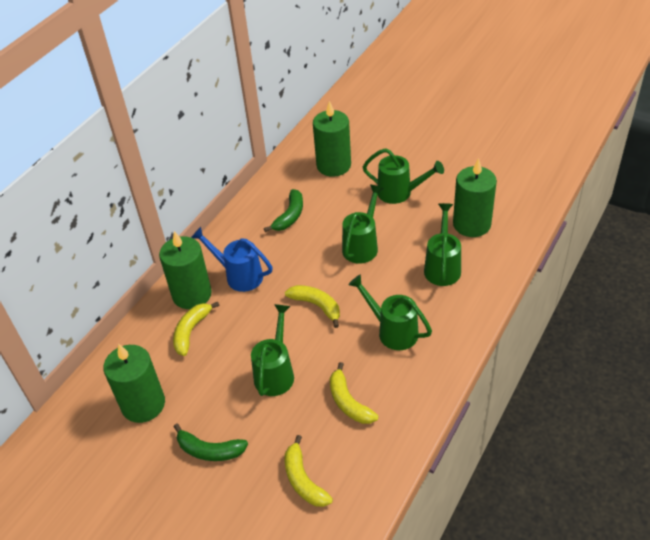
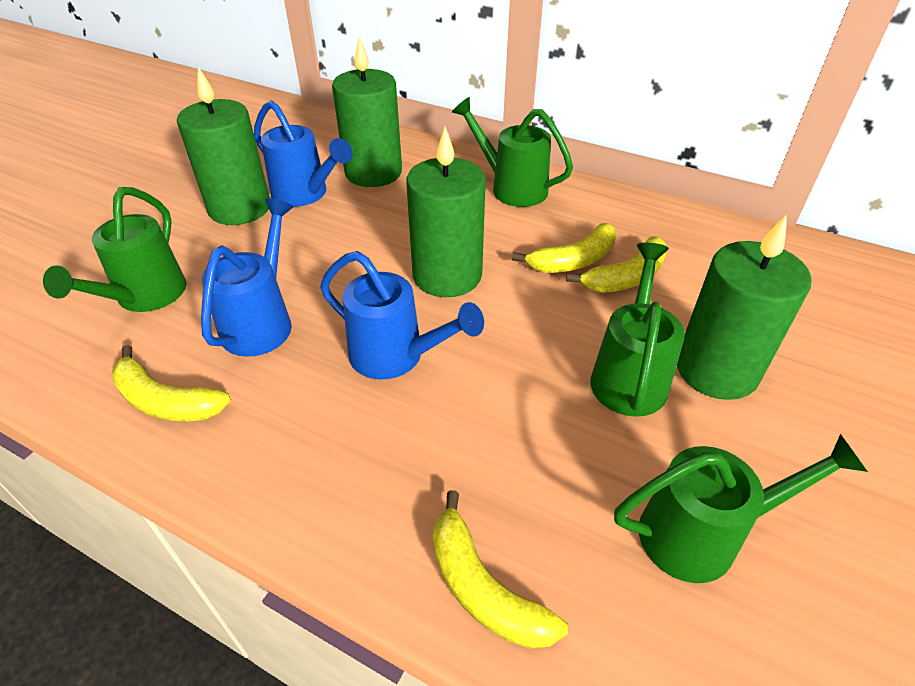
blue watering can: 1 -> 3
green banana: 2 -> 0
green watering can: 5 -> 4

